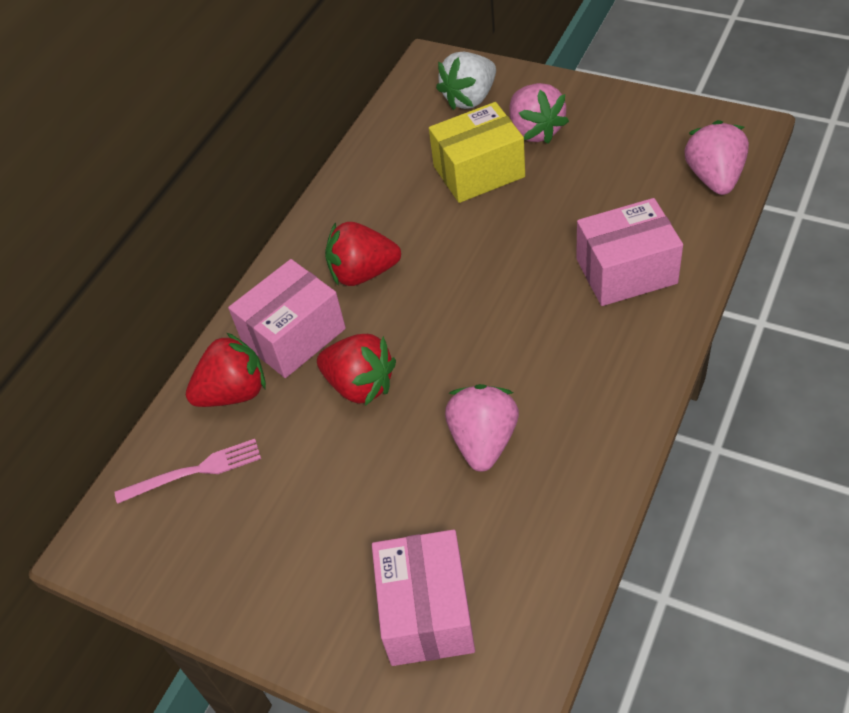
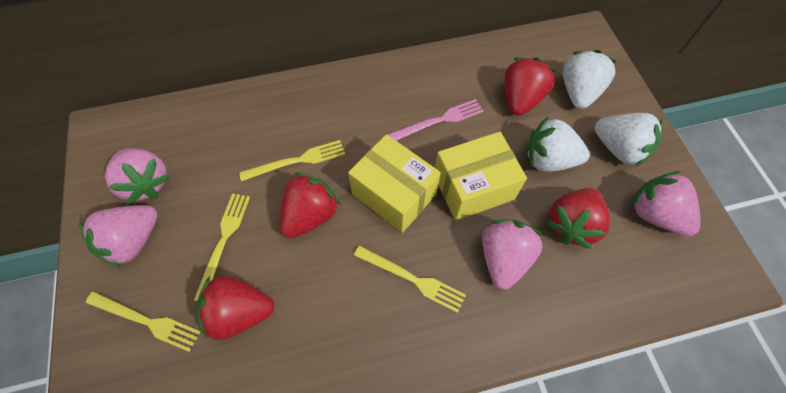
pink box: 3 -> 0
pink strawberry: 3 -> 4
red strawberry: 3 -> 4
white strawberry: 1 -> 3
yellow box: 1 -> 2
yellow fork: 0 -> 4

